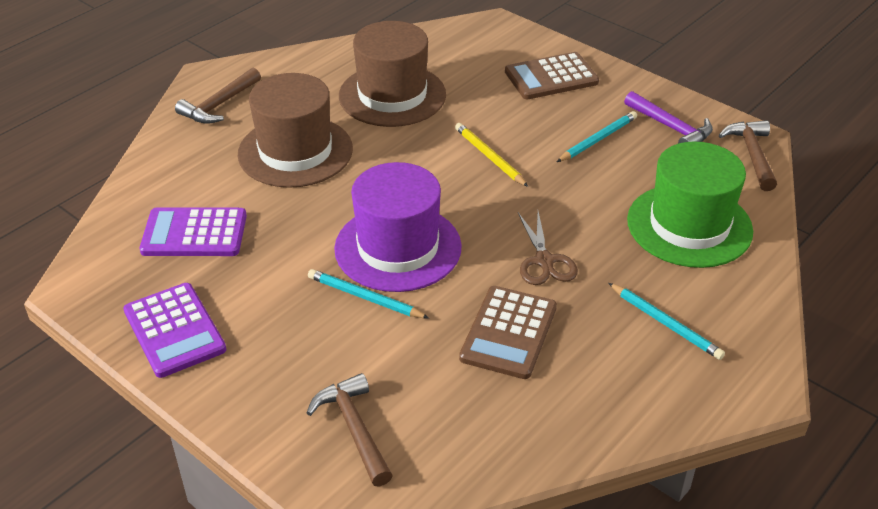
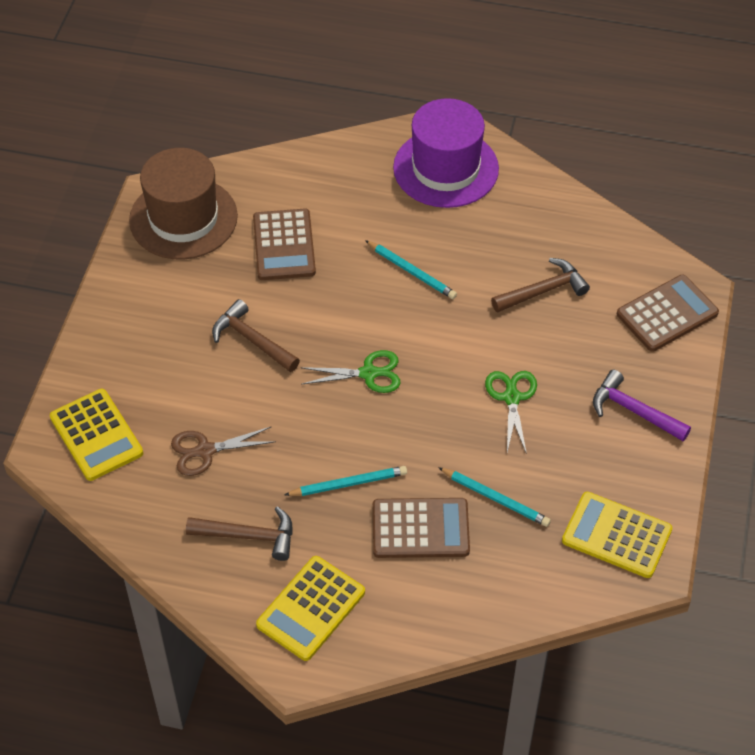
brown calculator: 2 -> 3
brown hat: 2 -> 1
green hat: 1 -> 0
green scissors: 0 -> 2
purple calculator: 2 -> 0
yellow calculator: 0 -> 3
yellow pencil: 1 -> 0

